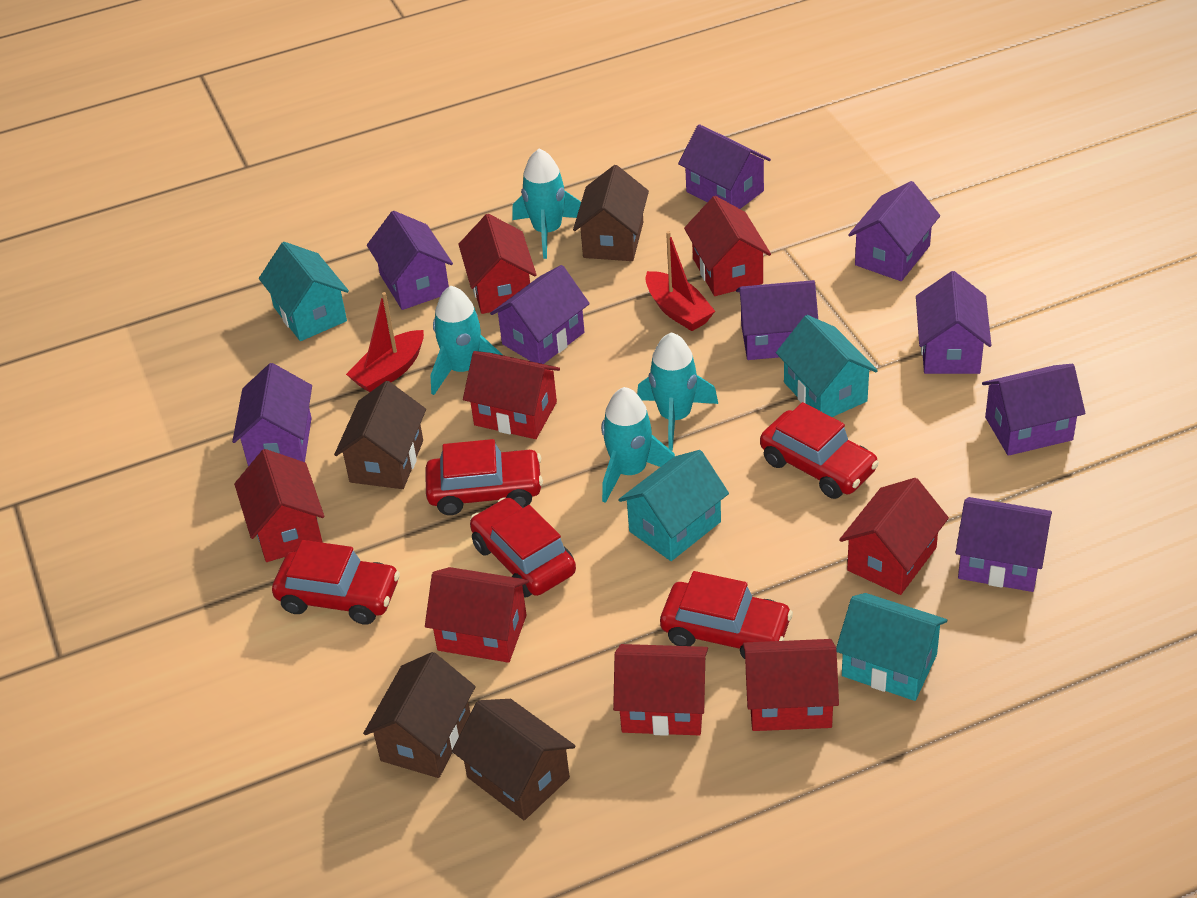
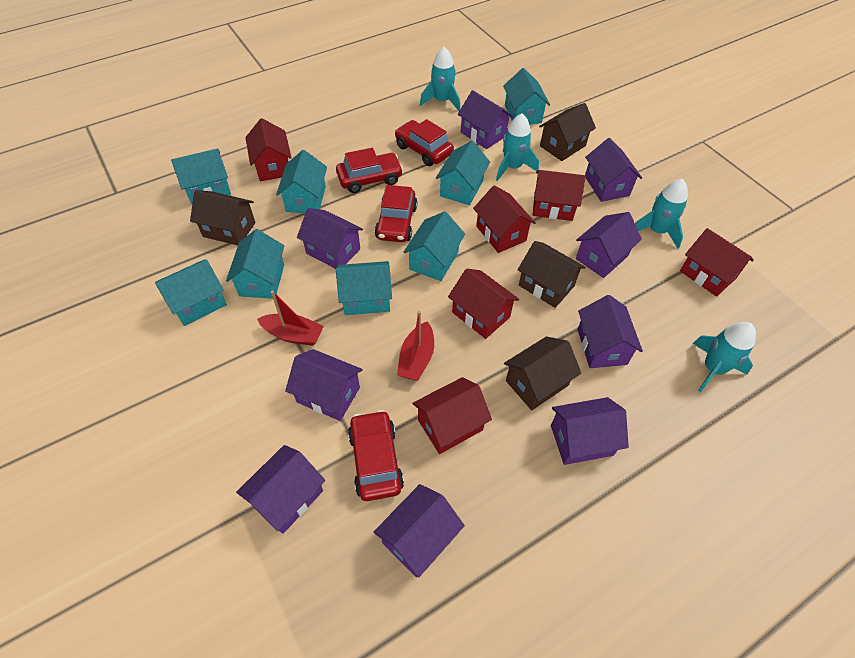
red car: 5 -> 4
red house: 8 -> 6
turquoise house: 4 -> 8

